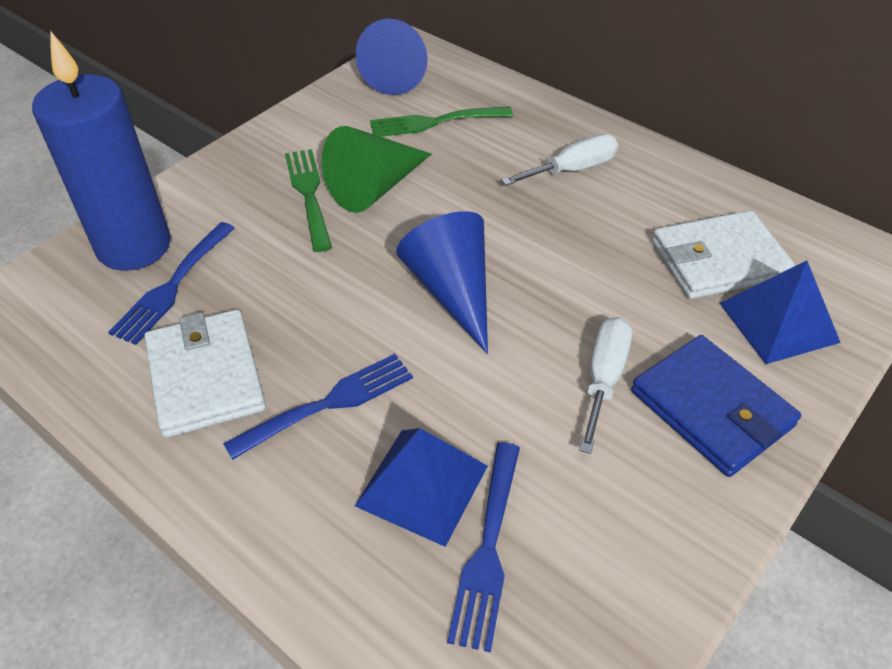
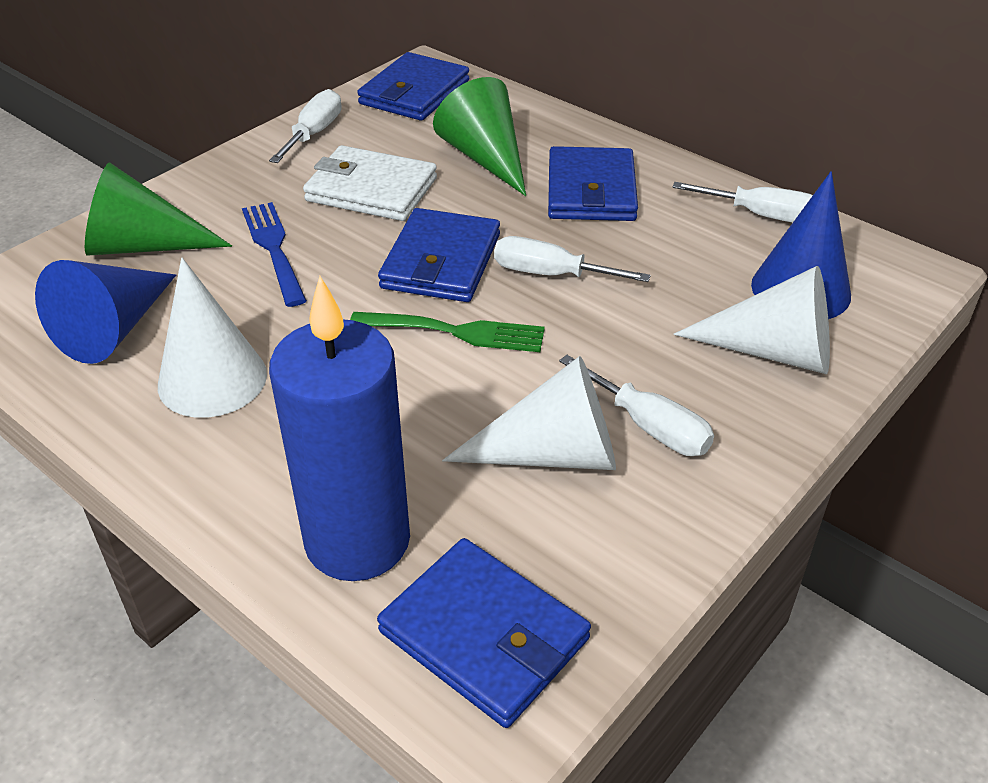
blue fork: 3 -> 1
blue pyramid: 2 -> 0
blue wallet: 1 -> 4
green cone: 1 -> 2
green fork: 2 -> 1
white cone: 0 -> 3
white screwdriver: 2 -> 4
white wallet: 2 -> 1

